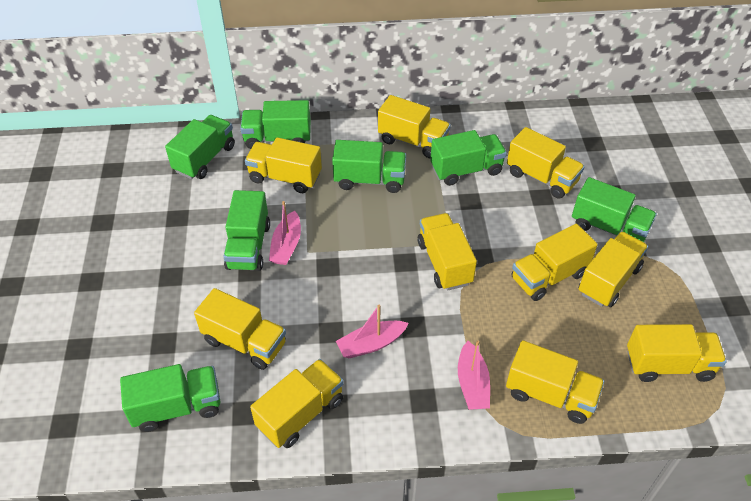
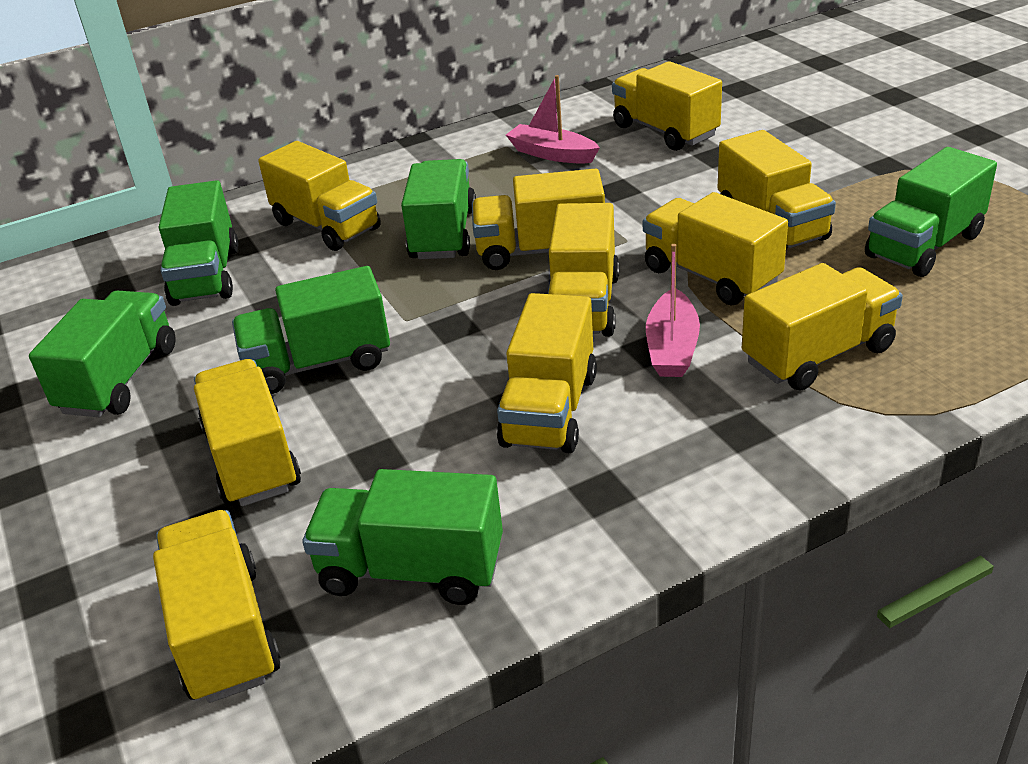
green truck: 7 -> 6
pink boat: 3 -> 2

